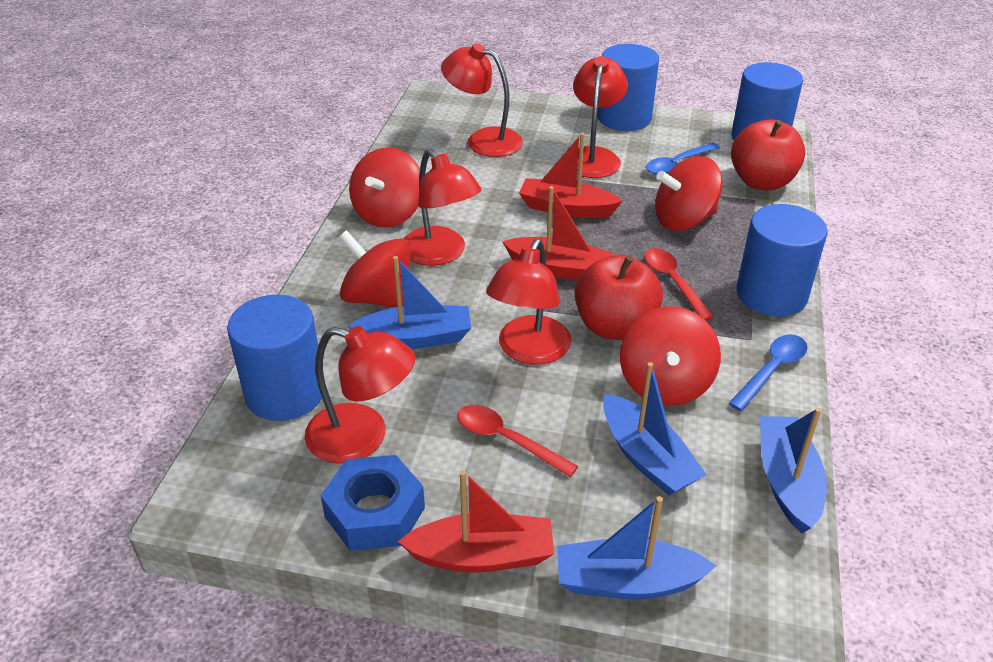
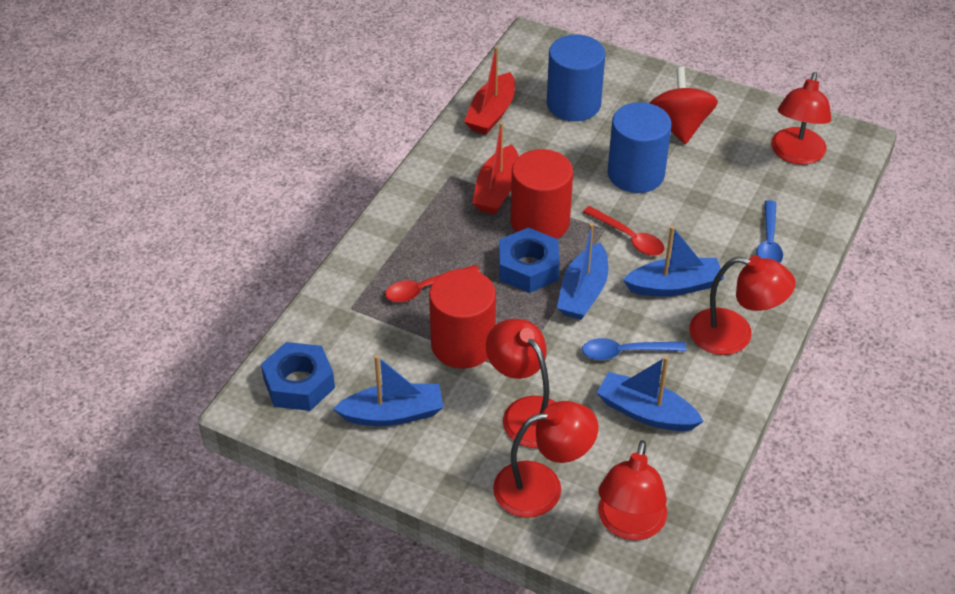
blue cylinder: 4 -> 2
blue nut: 1 -> 2
red apple: 2 -> 0
red boat: 3 -> 2
red cylinder: 0 -> 2
red spinning top: 4 -> 1

